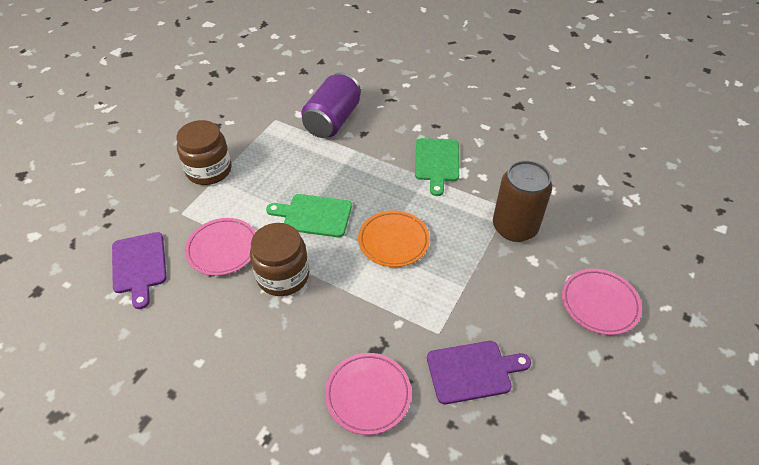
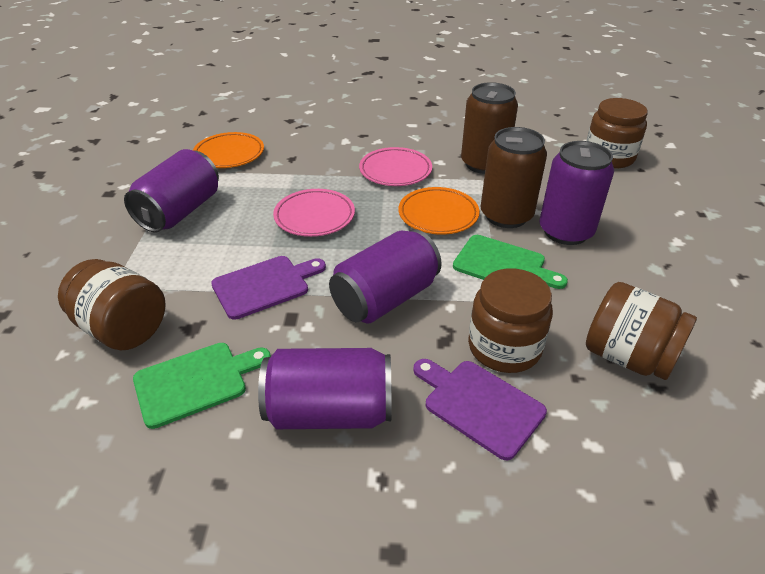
brown can: 1 -> 2
brown jar: 2 -> 4
orange plate: 1 -> 2
pink plate: 3 -> 2
purple can: 1 -> 4

